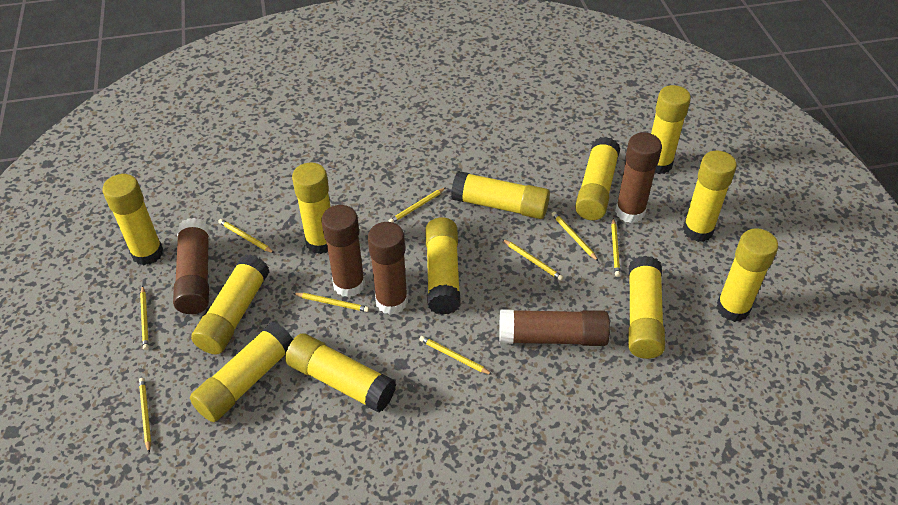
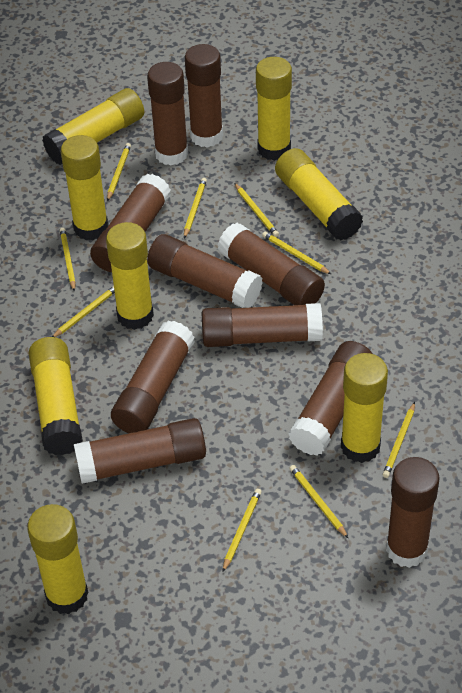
brown glue stick: 5 -> 10
yellow glue stick: 12 -> 8

